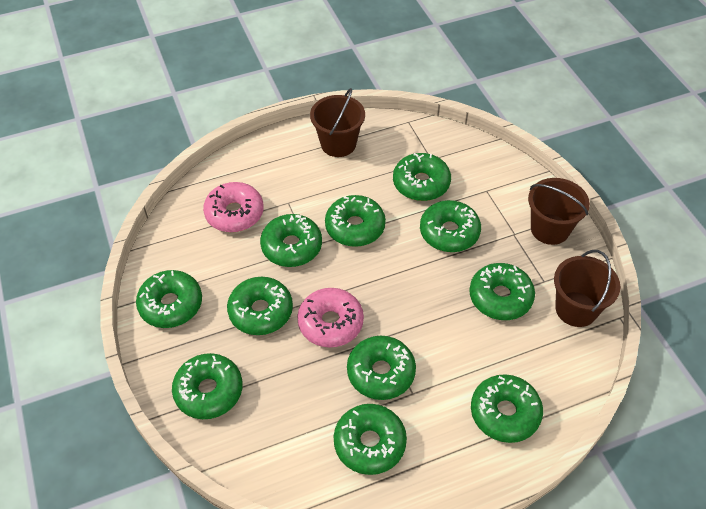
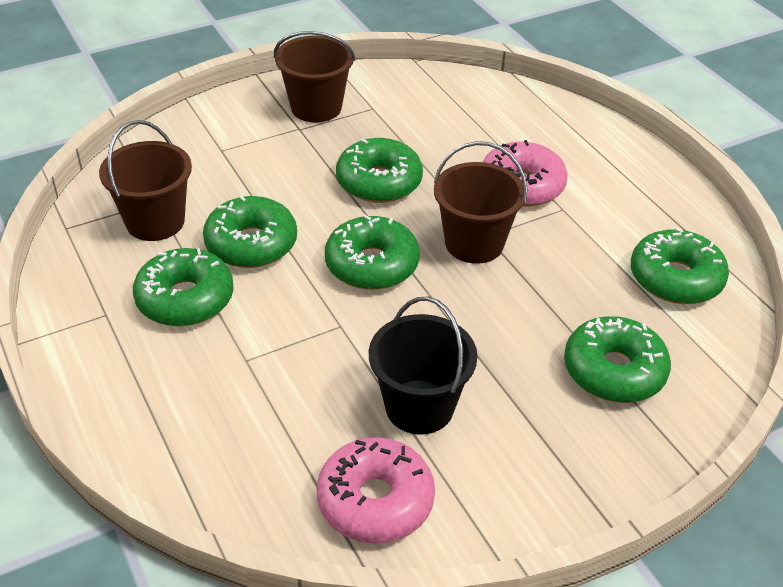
black bucket: 0 -> 1
green donut: 11 -> 6

